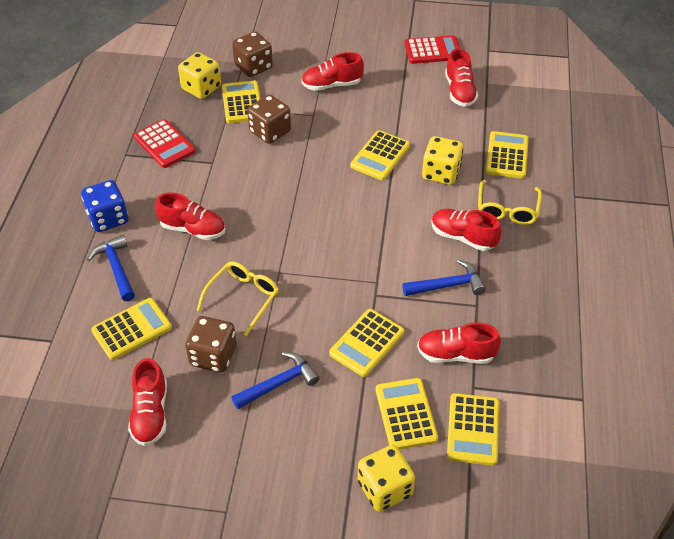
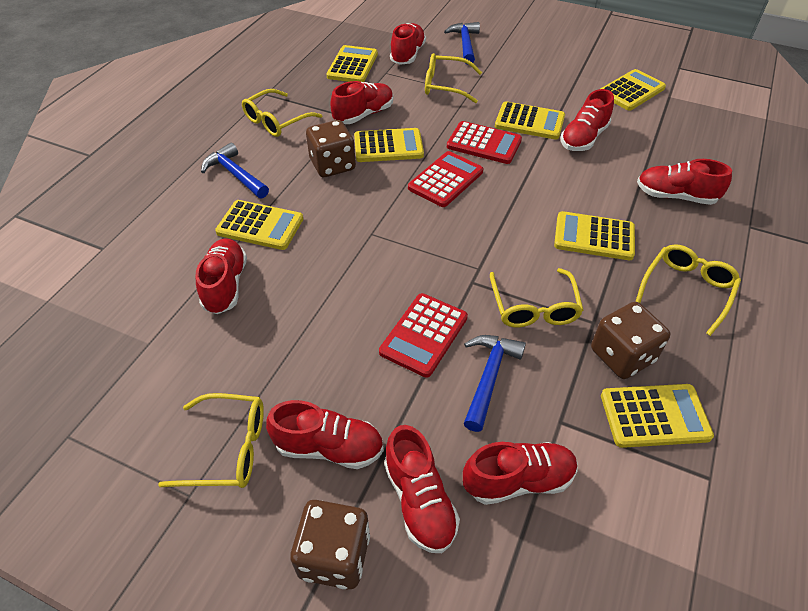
blue dice: 1 -> 0
red calculator: 2 -> 3
red shoe: 6 -> 8
yellow dice: 3 -> 0
yellow glasses: 2 -> 5

